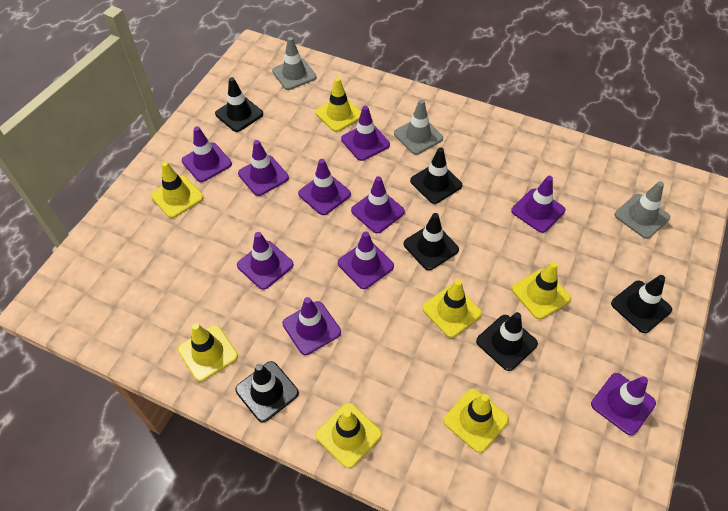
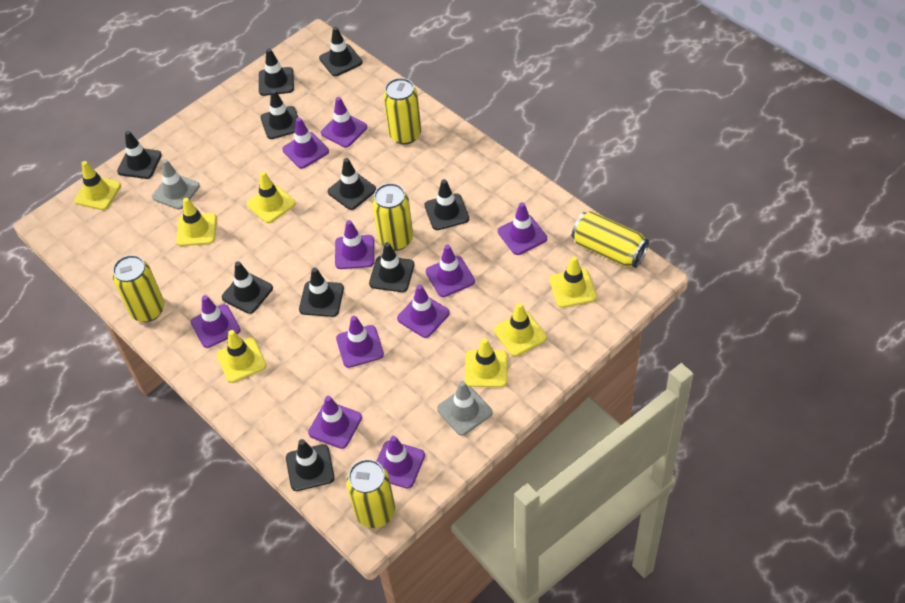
black traffic cone: 6 -> 10
grey traffic cone: 3 -> 2
yellow can: 0 -> 5

